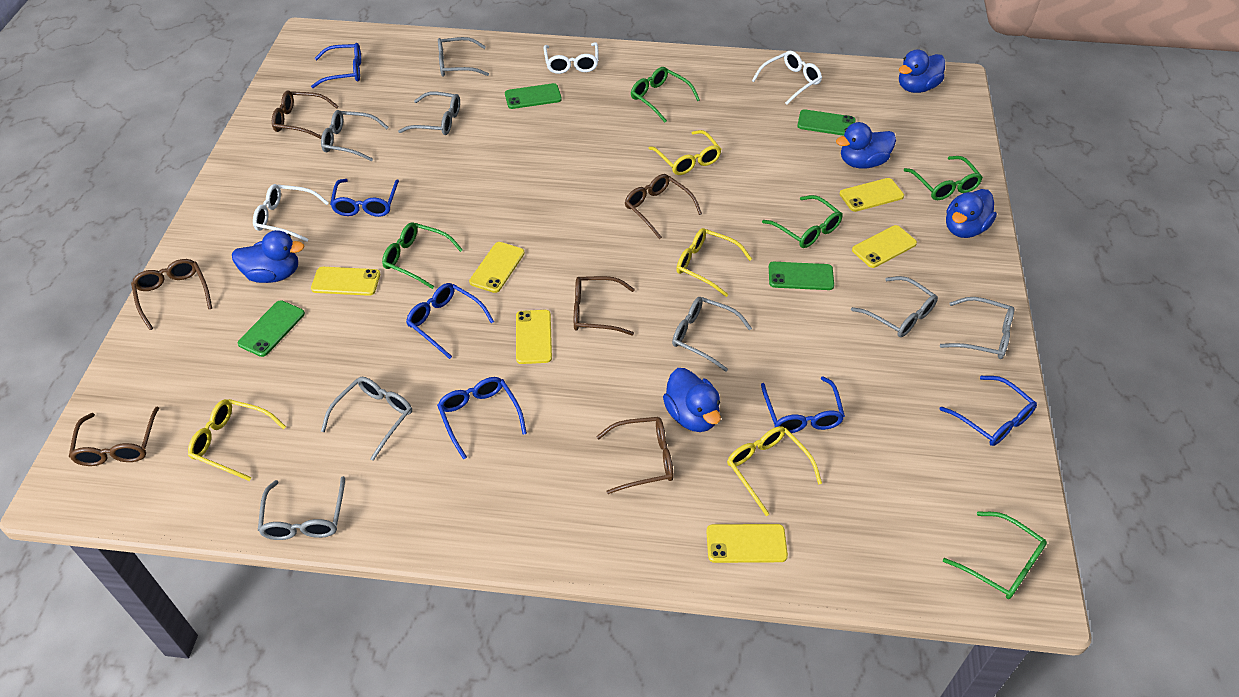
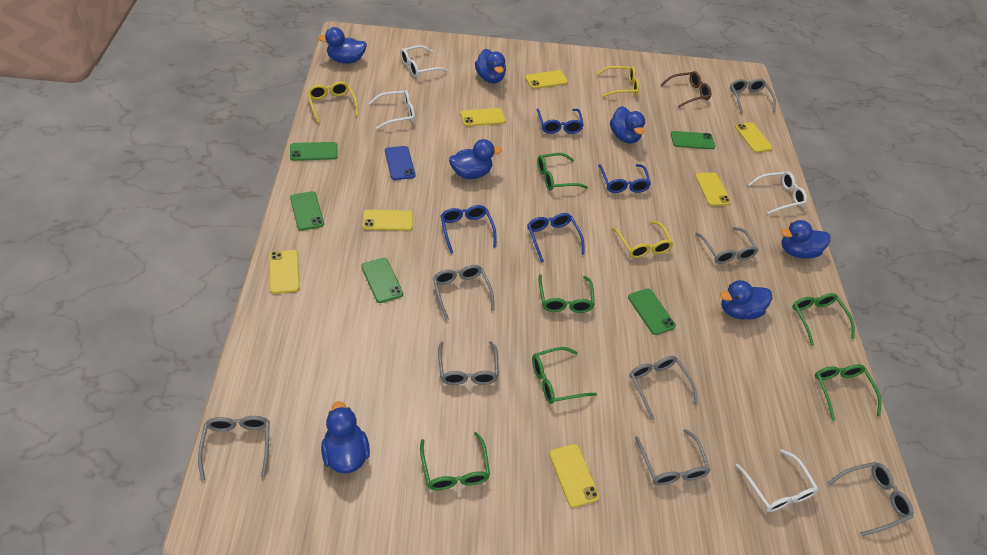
blue duck: 5 -> 7
blue glasses: 6 -> 4
blue phone: 0 -> 1
brown glasses: 6 -> 1
green glasses: 5 -> 6
green phone: 4 -> 5
white glasses: 3 -> 4
yellow glasses: 4 -> 3
yellow phone: 6 -> 7

